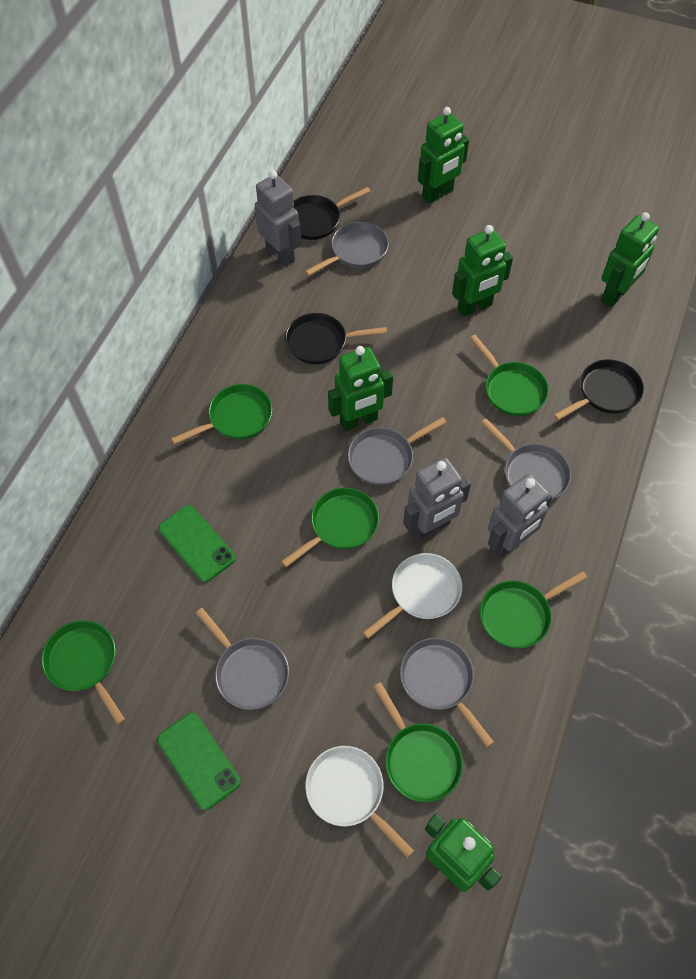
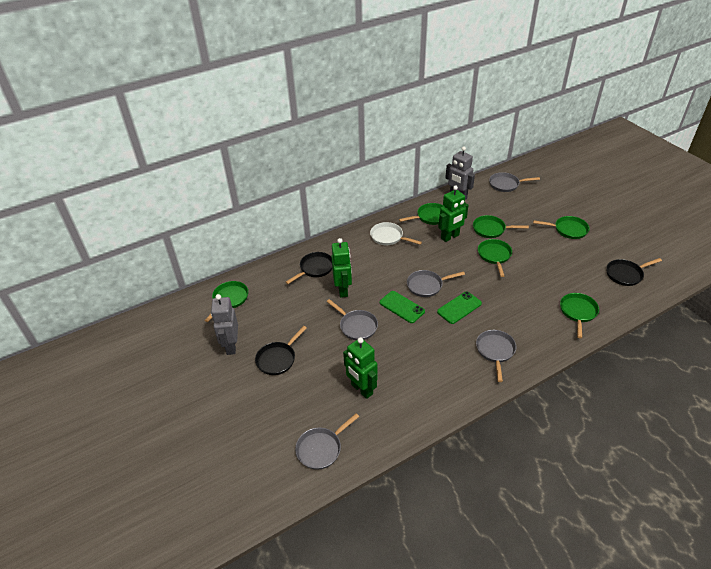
green robot: 5 -> 3
grey robot: 3 -> 2
white pan: 2 -> 1

